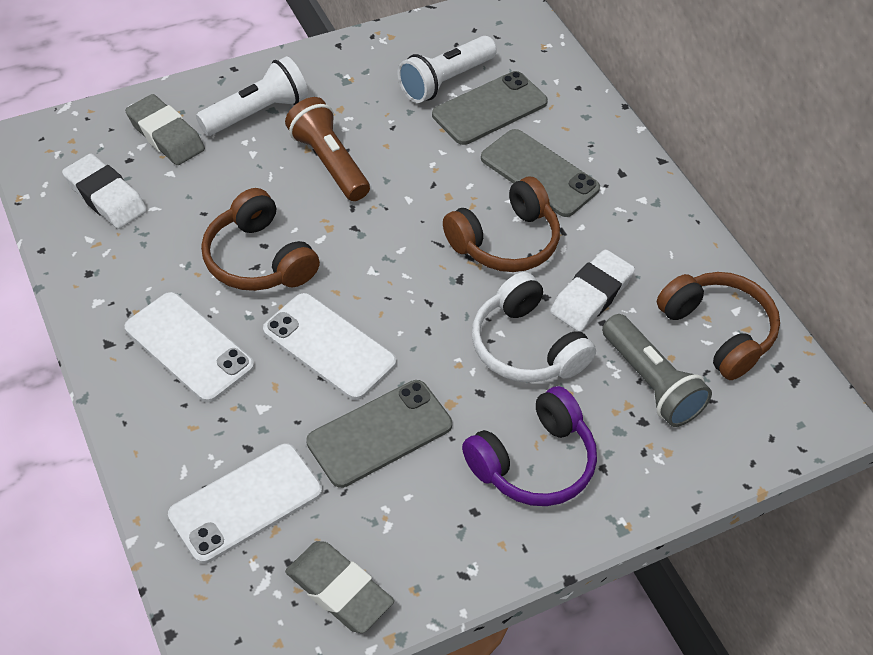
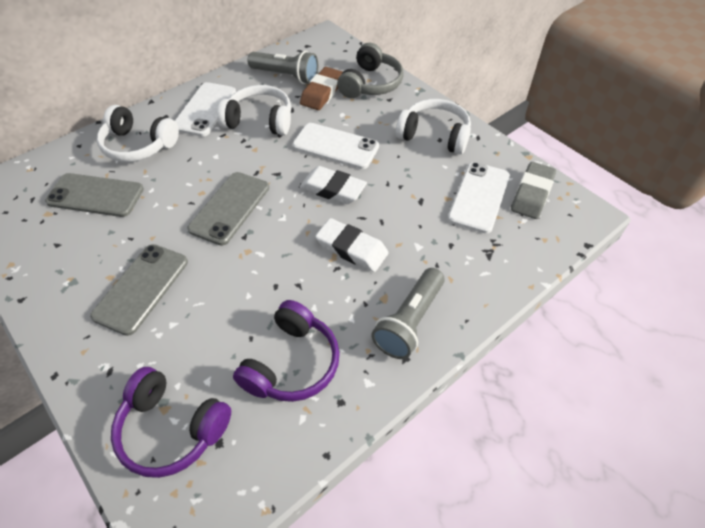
brown eraser: 0 -> 1
brown flashlight: 1 -> 0
brown headphones: 3 -> 0
grey eraser: 2 -> 1
grey flashlight: 1 -> 2
grey headphones: 0 -> 1
purple headphones: 1 -> 2
white flashlight: 2 -> 0
white headphones: 1 -> 3

